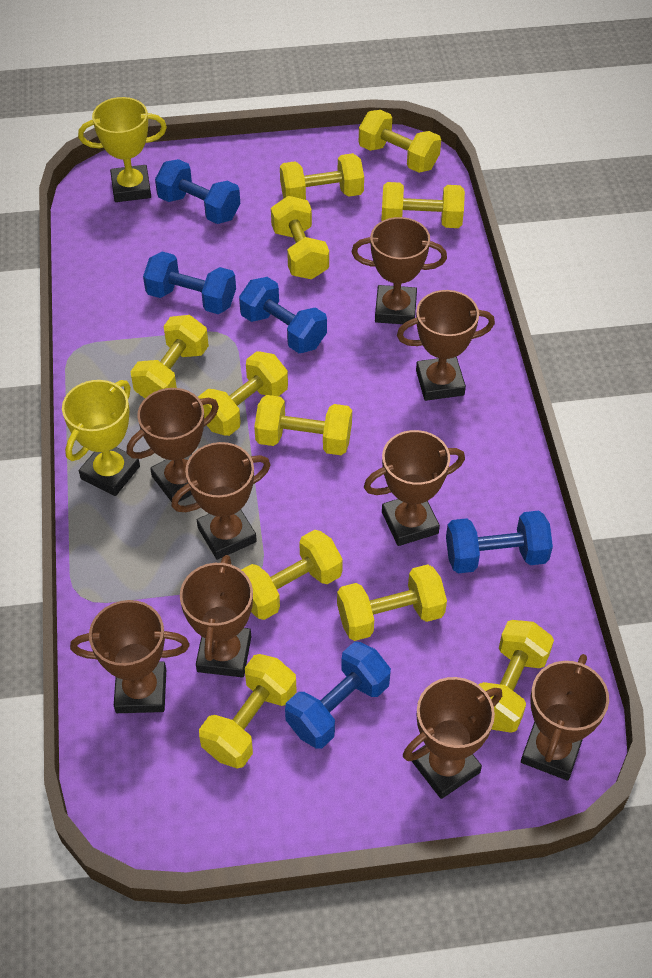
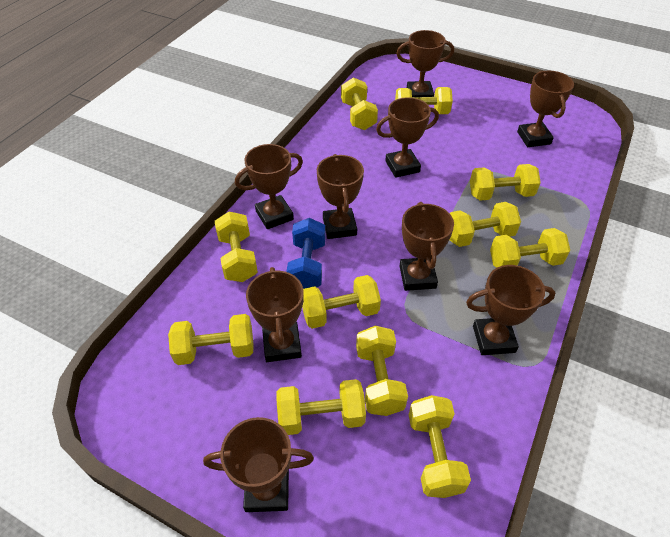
blue dumbbell: 5 -> 1
yellow trophy: 2 -> 0

